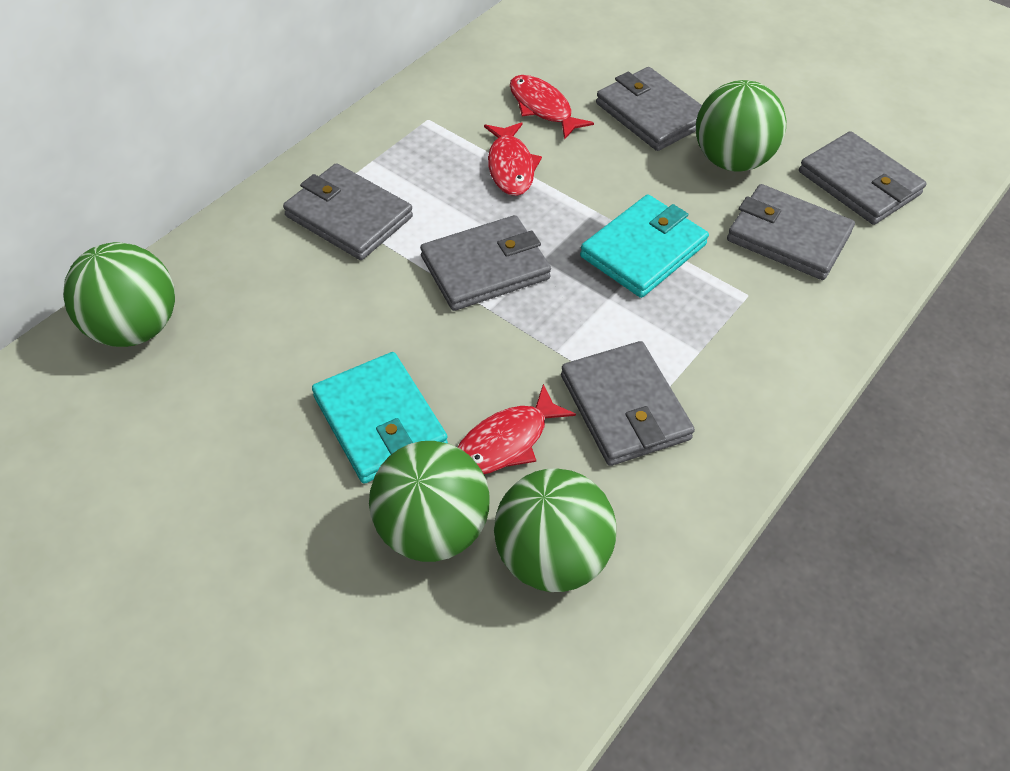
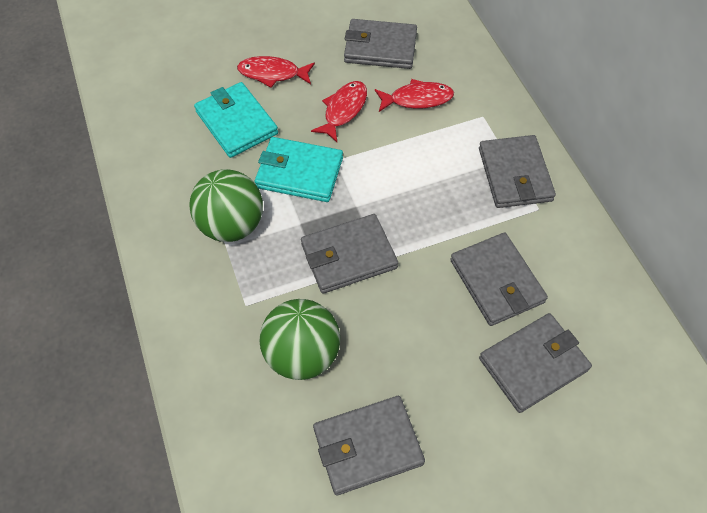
green ball: 4 -> 2

